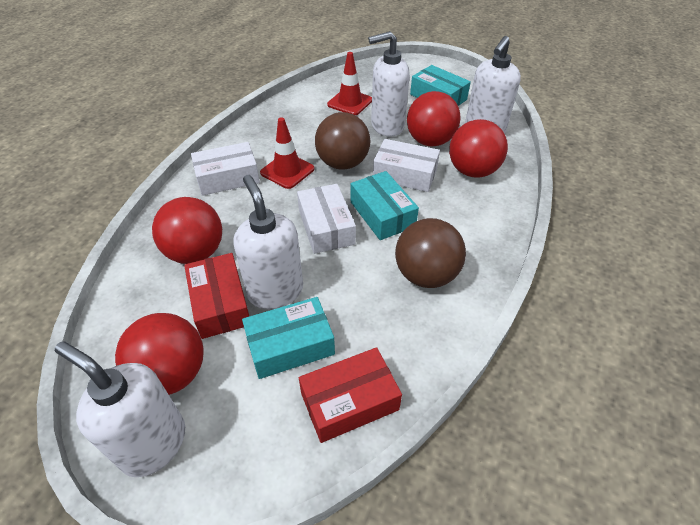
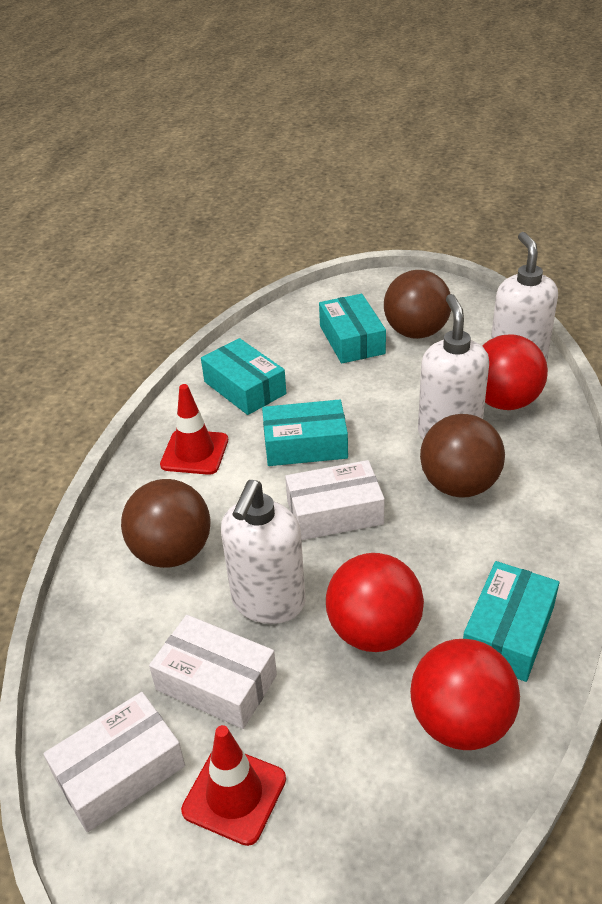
brown ball: 2 -> 3
red ball: 4 -> 3
red box: 2 -> 0
turquoise box: 3 -> 4
white soap dispenser: 4 -> 3

